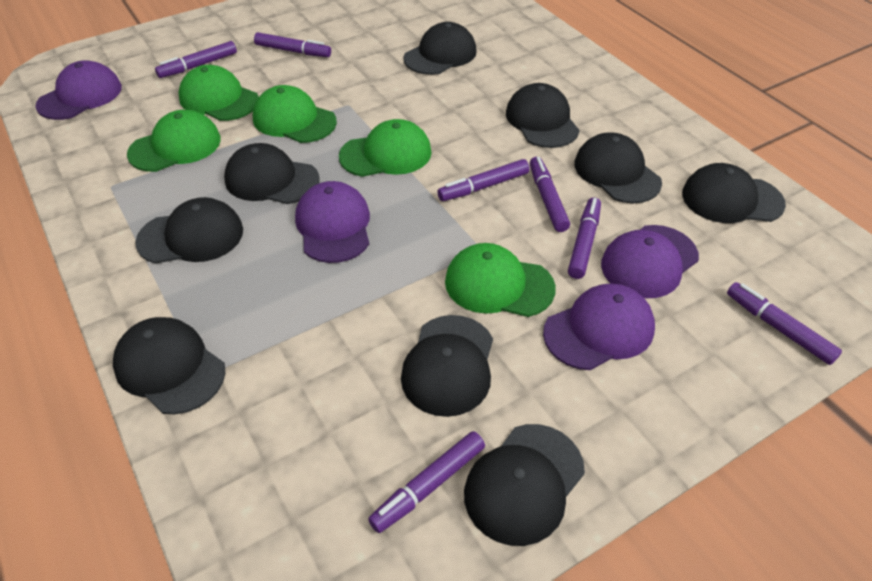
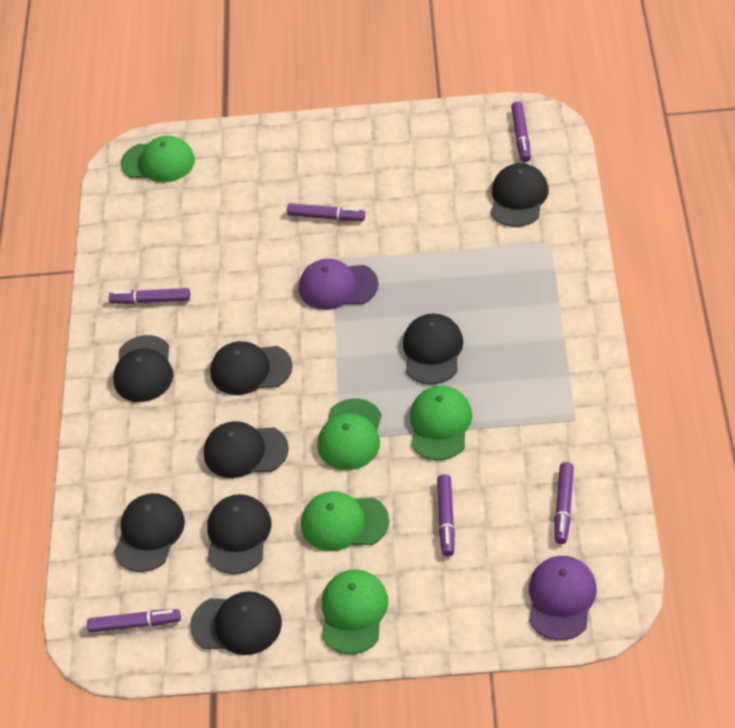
black cap: 9 -> 8
purple cap: 4 -> 2
purple marker: 7 -> 6

